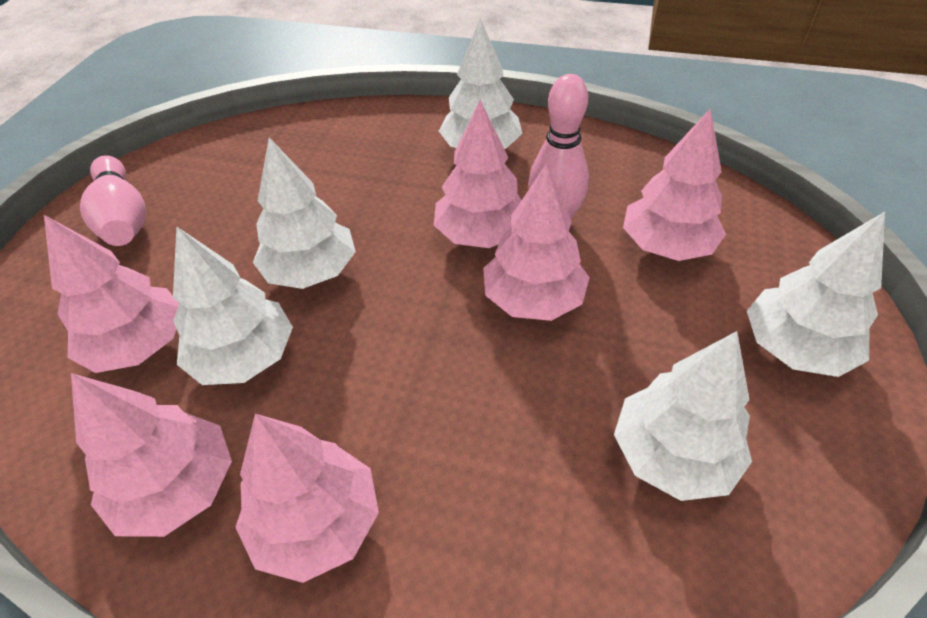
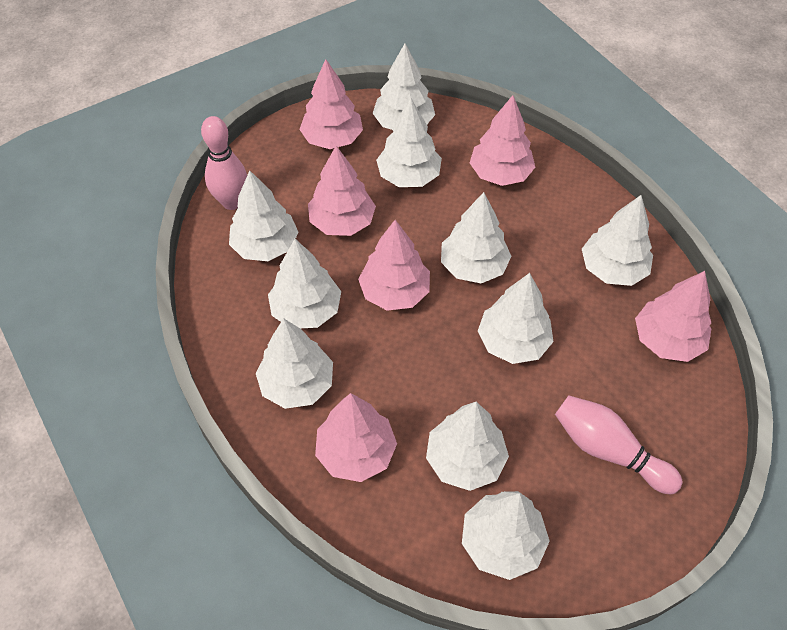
white tree: 5 -> 10

